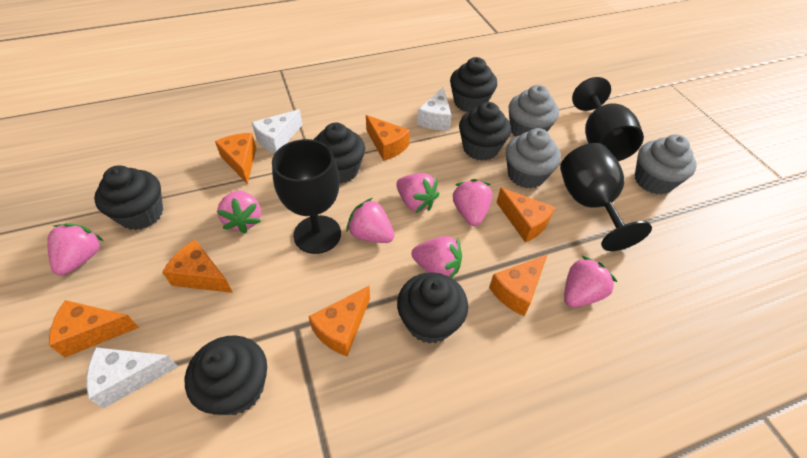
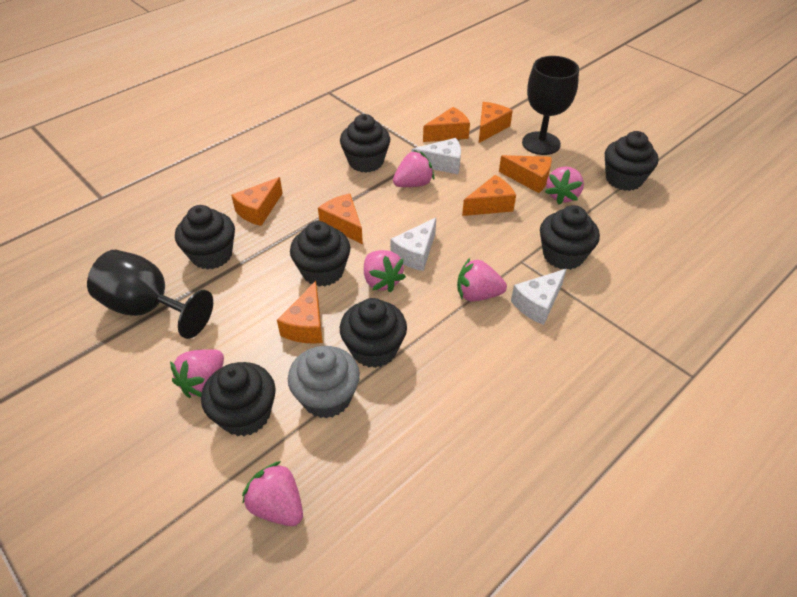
black cupcake: 6 -> 7
black goblet: 3 -> 2
grey cupcake: 3 -> 1
pink strawberry: 7 -> 6

